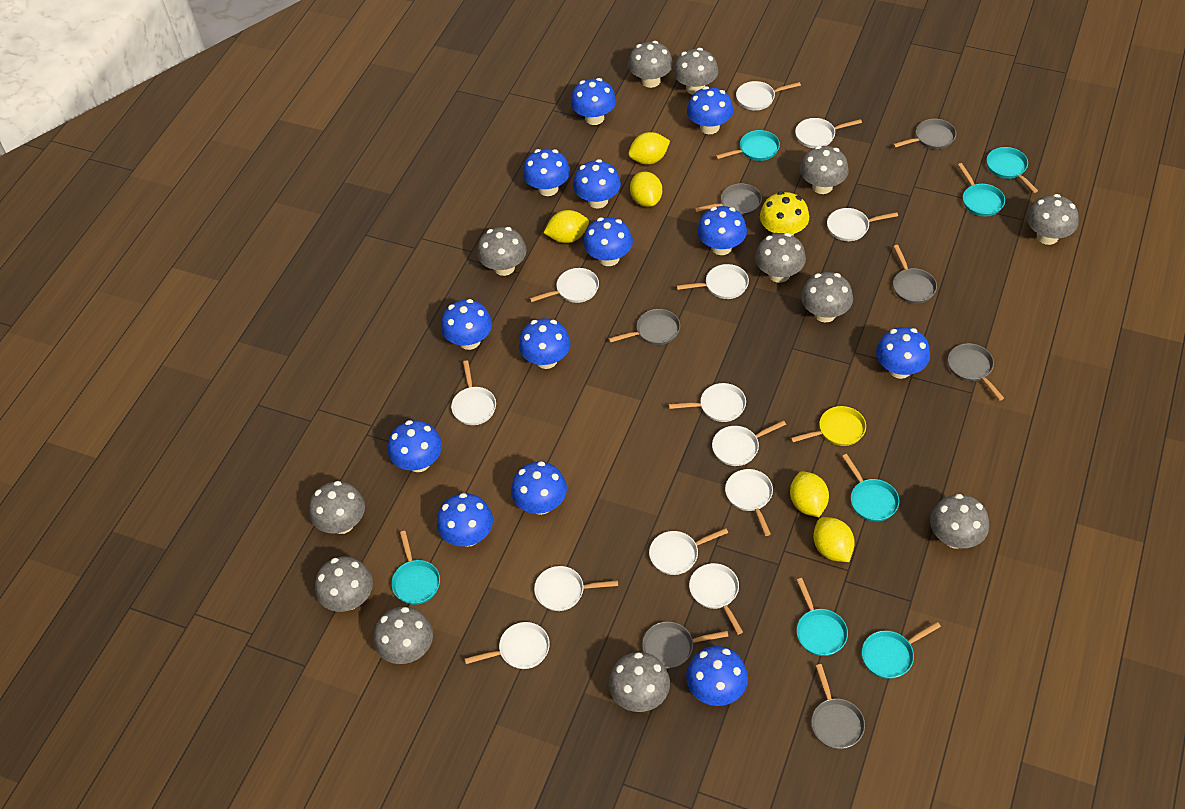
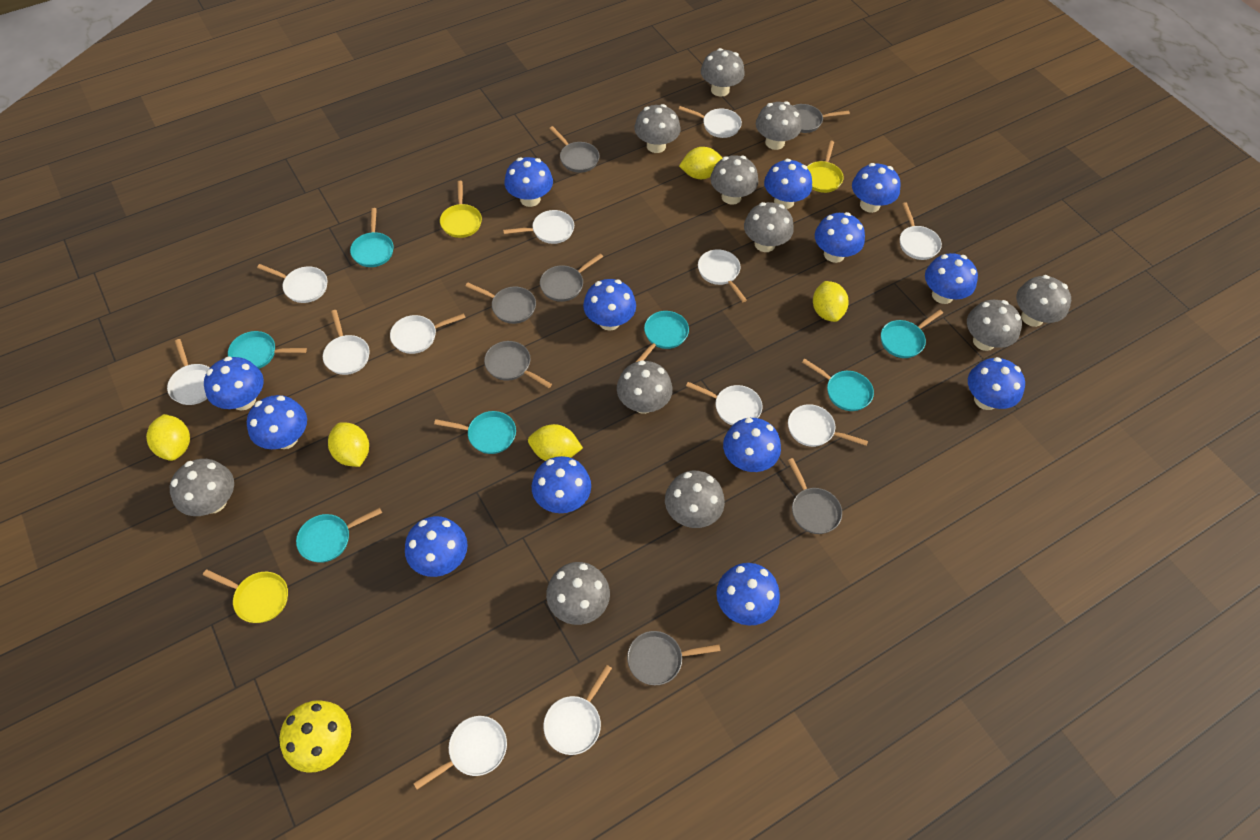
grey mushroom: 12 -> 11
white pan: 13 -> 12
yellow pan: 1 -> 3

